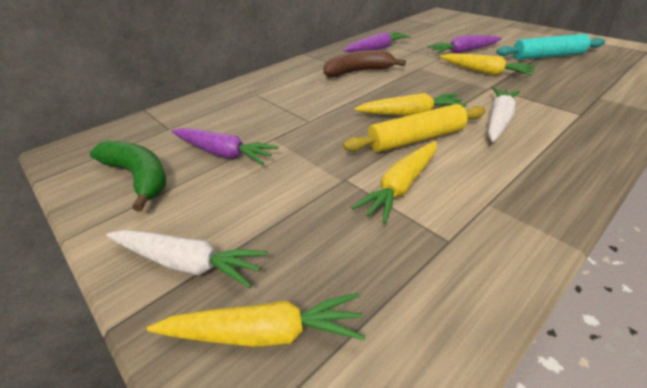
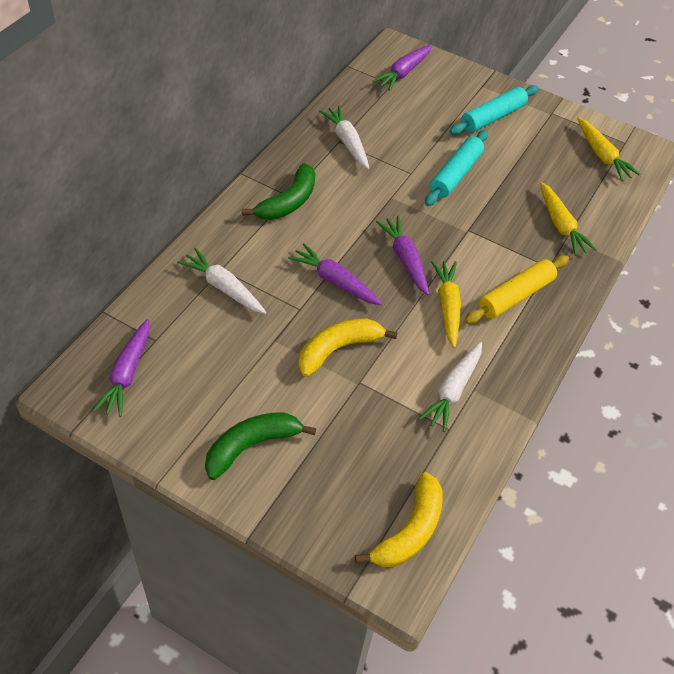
brown banana: 1 -> 0
green banana: 1 -> 2
purple carrot: 3 -> 4
turquoise rolling pin: 1 -> 2
white carrot: 2 -> 3
yellow banana: 0 -> 2
yellow carrot: 4 -> 3

